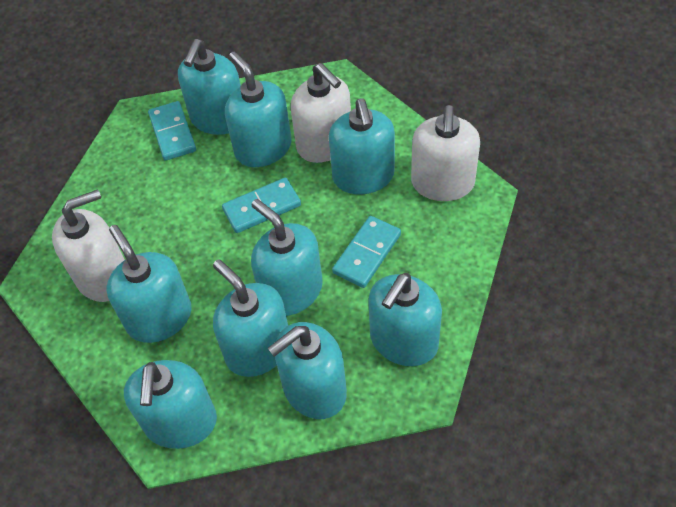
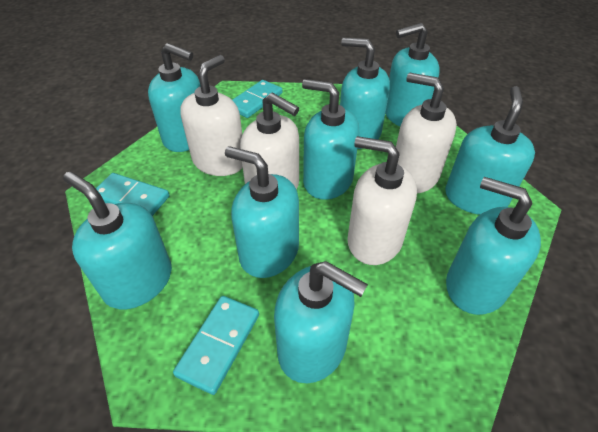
white soap dispenser: 3 -> 4

